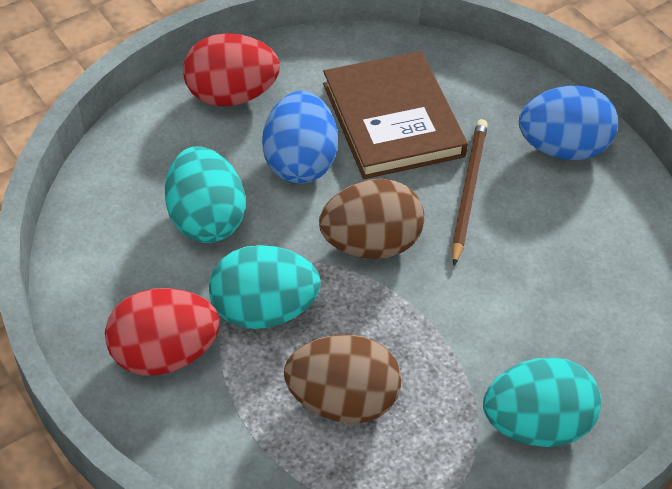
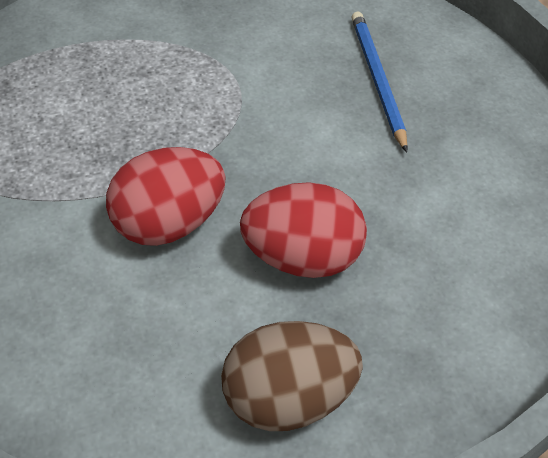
blue egg: 2 -> 0
blue pencil: 0 -> 1
brown book: 1 -> 0
brown egg: 2 -> 1
brown pencil: 1 -> 0
turquoise egg: 3 -> 0

